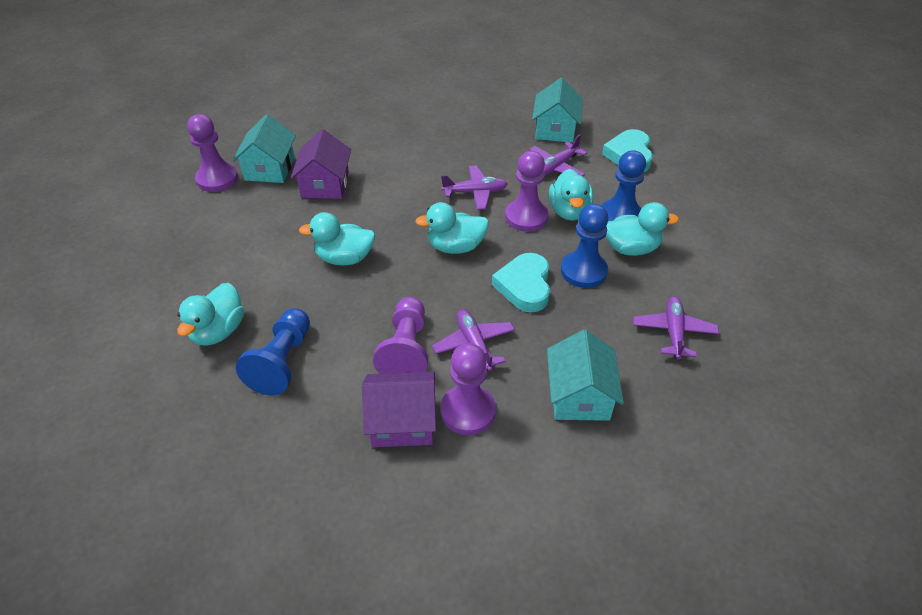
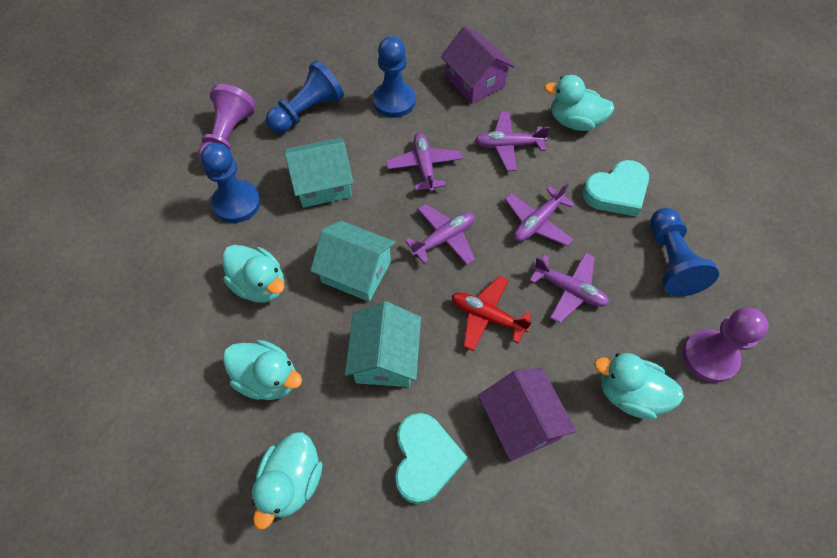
blue pawn: 3 -> 4
purple pawn: 4 -> 2
purple plane: 4 -> 5
red plane: 0 -> 1

